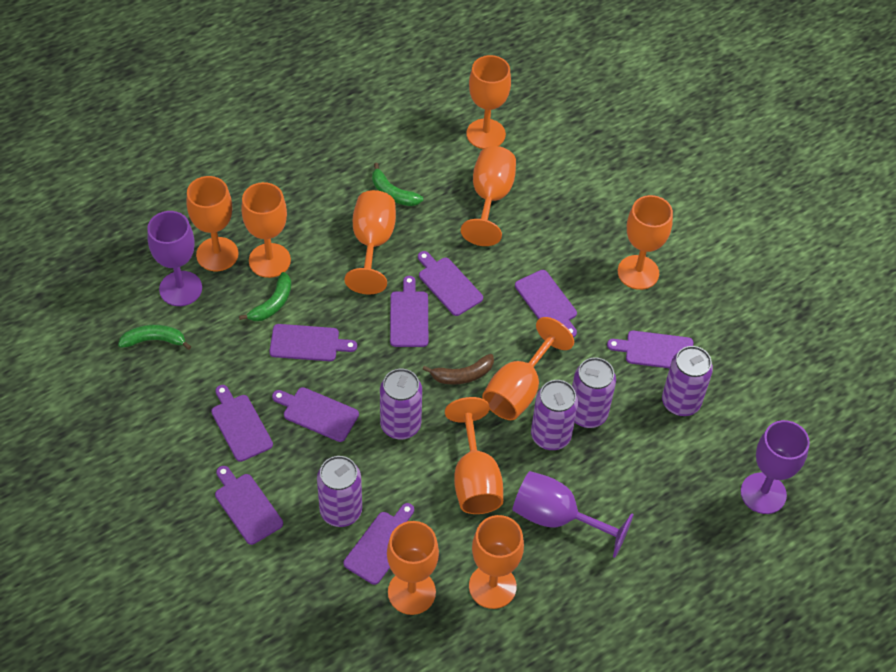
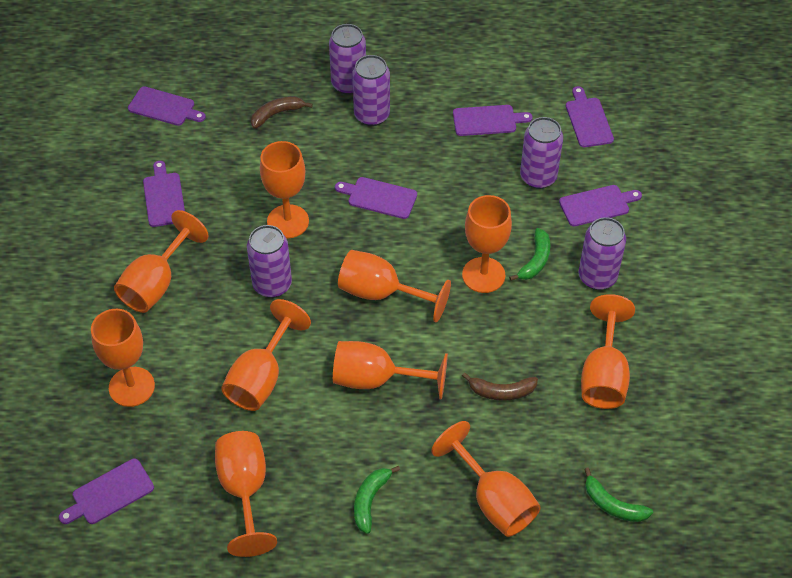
brown banana: 1 -> 2
purple cutting board: 9 -> 7
purple goblet: 3 -> 0

